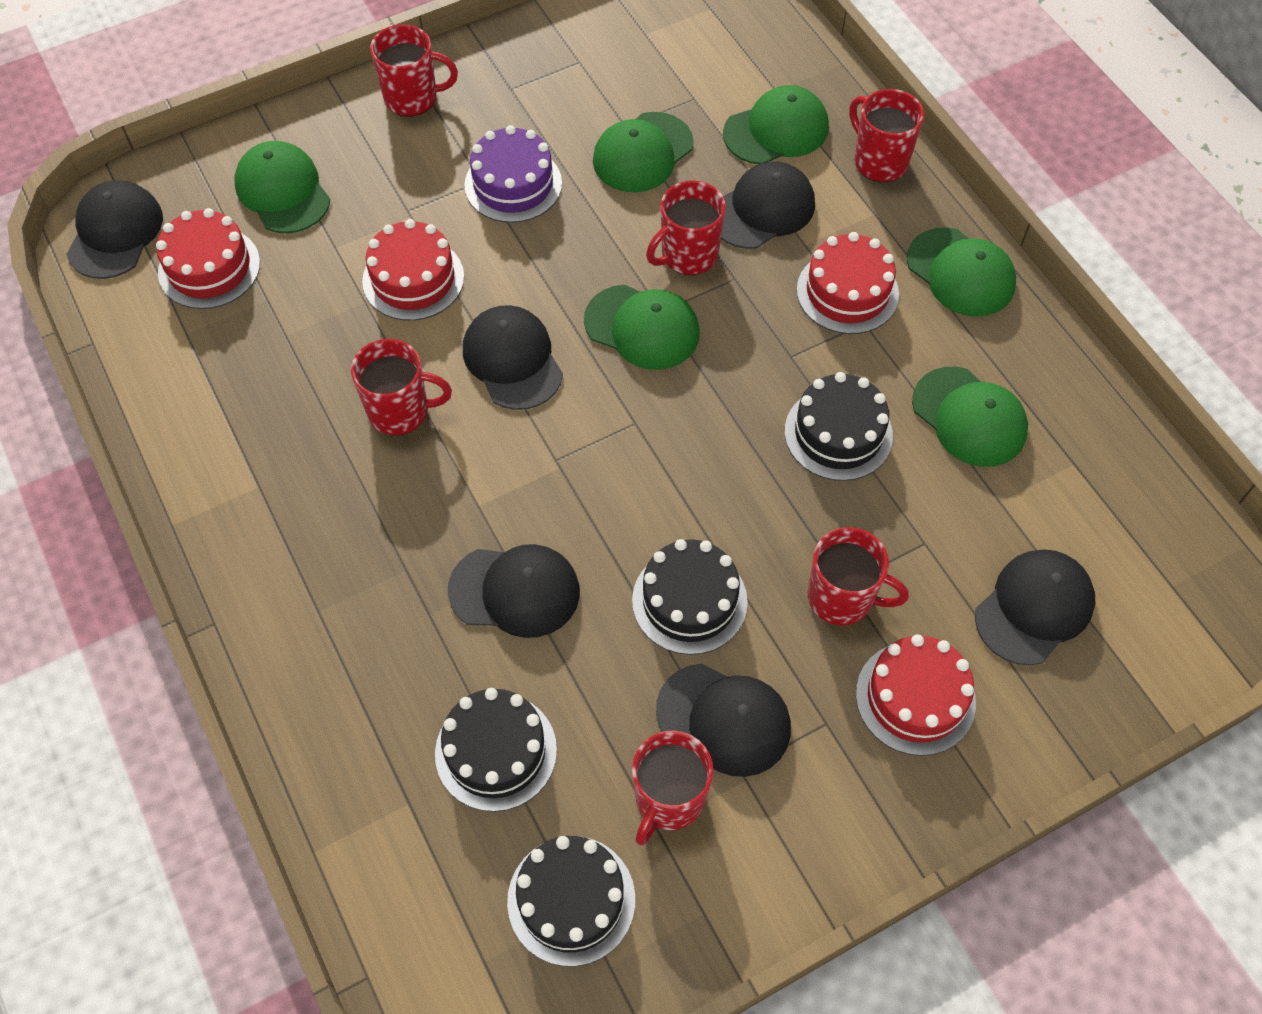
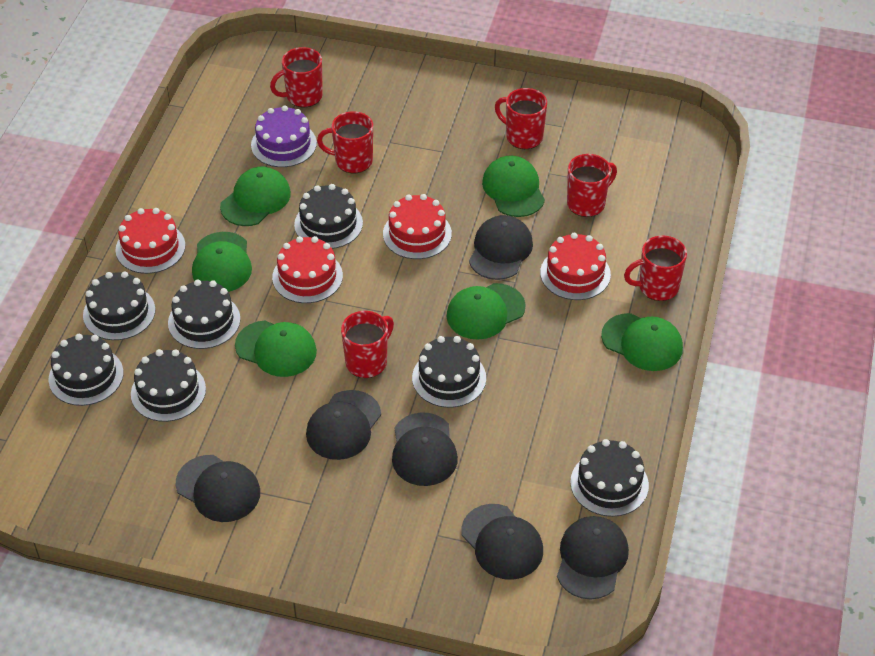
black cake: 4 -> 7

